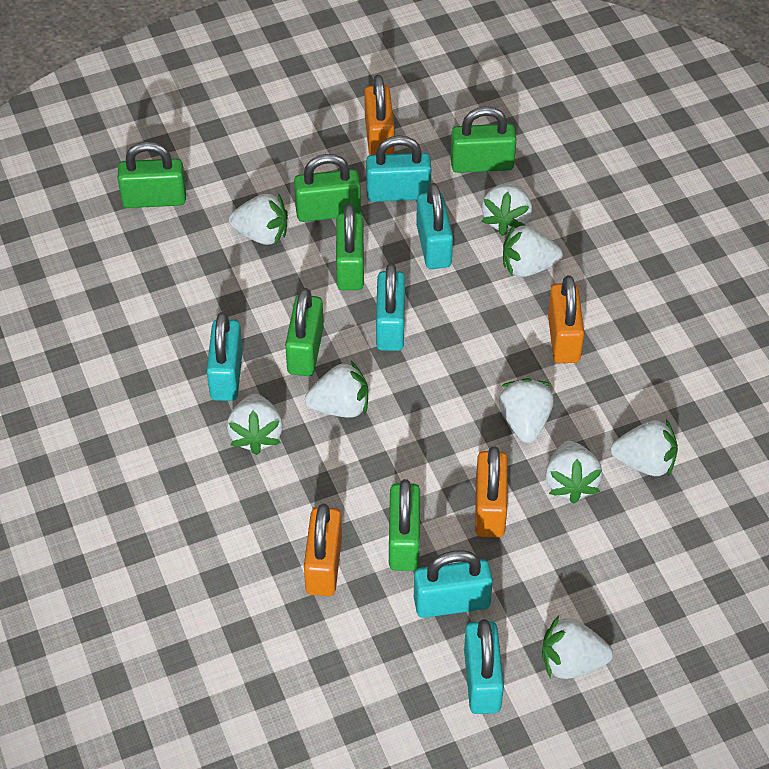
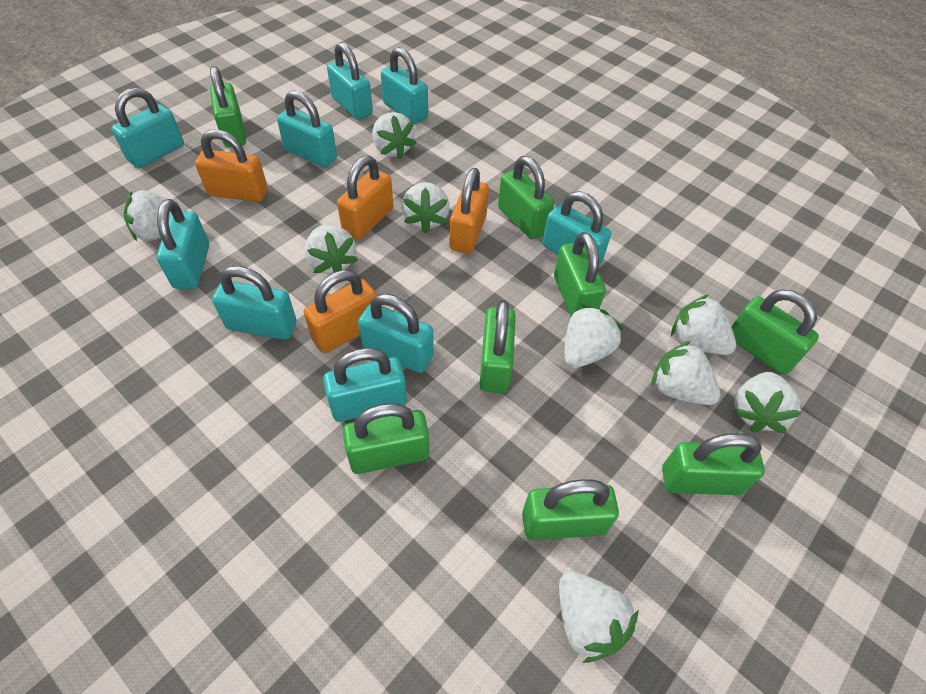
green padlock: 6 -> 8
turquoise padlock: 6 -> 9

